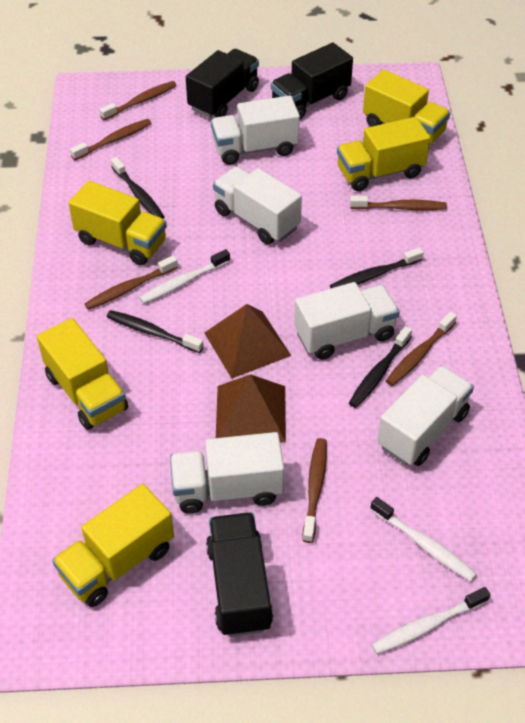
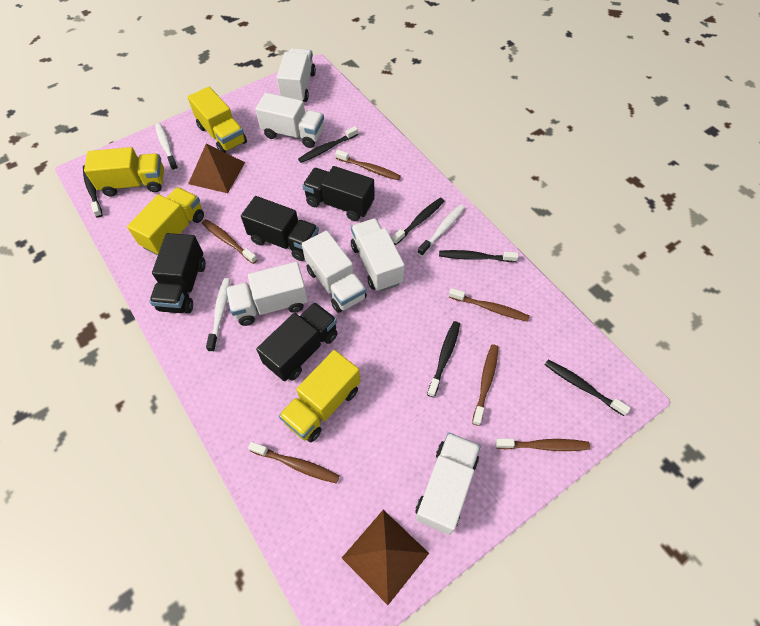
black toothbrush: 4 -> 6
black truck: 3 -> 4
white truck: 5 -> 6
yellow truck: 5 -> 4

